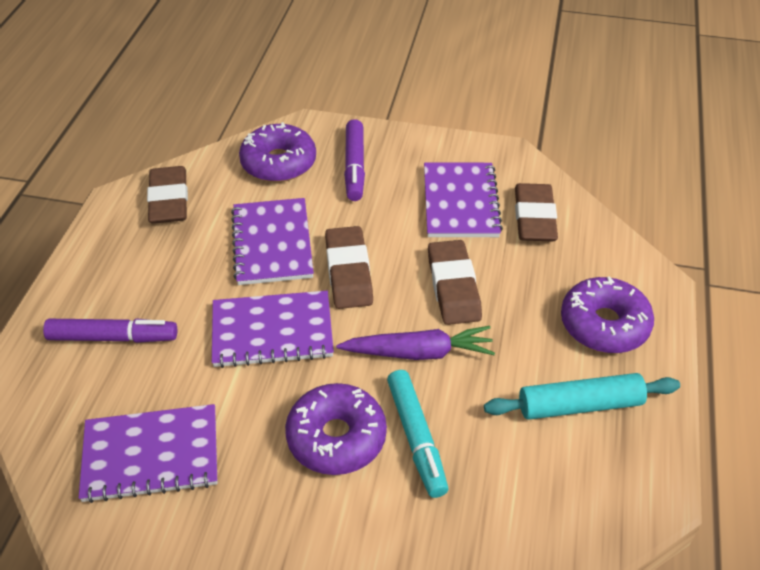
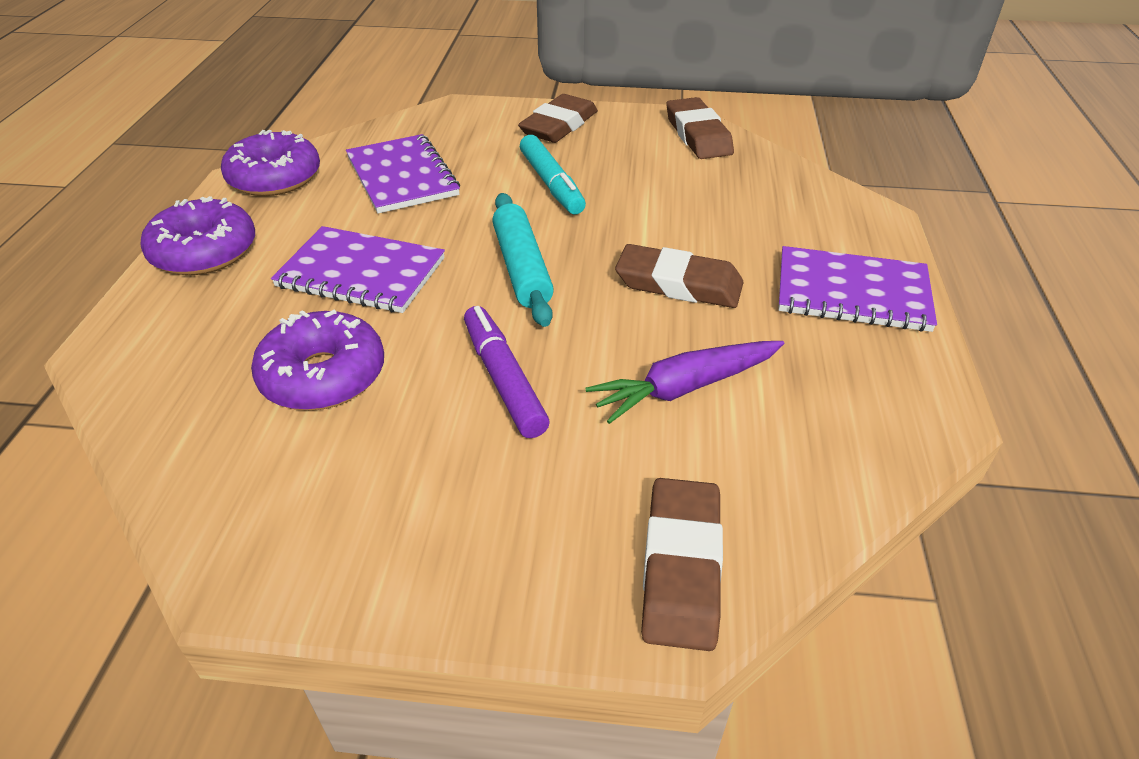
purple marker: 2 -> 1
purple notebook: 4 -> 3

